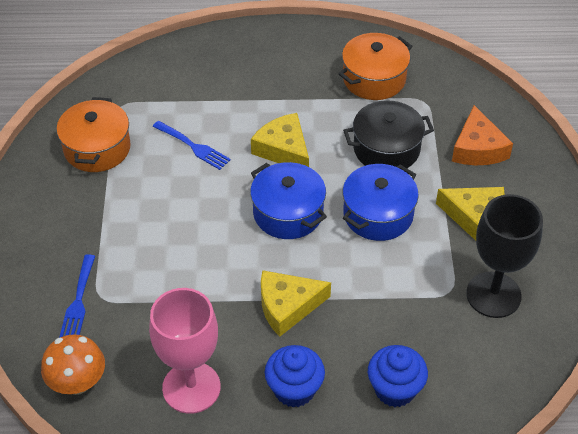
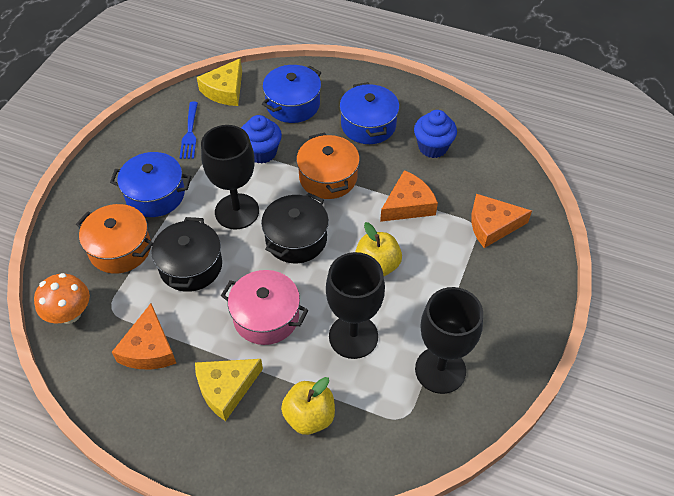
black goblet: 1 -> 3
black pot: 1 -> 2
blue fork: 2 -> 1
blue pot: 2 -> 3
orange cheese: 1 -> 3
pink goblet: 1 -> 0
pink pot: 0 -> 1
yellow apple: 0 -> 2
yellow cheese: 3 -> 2

